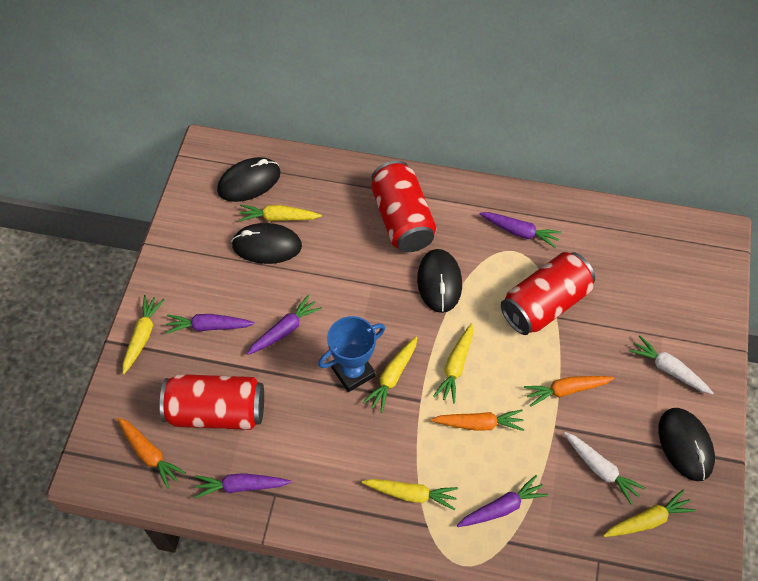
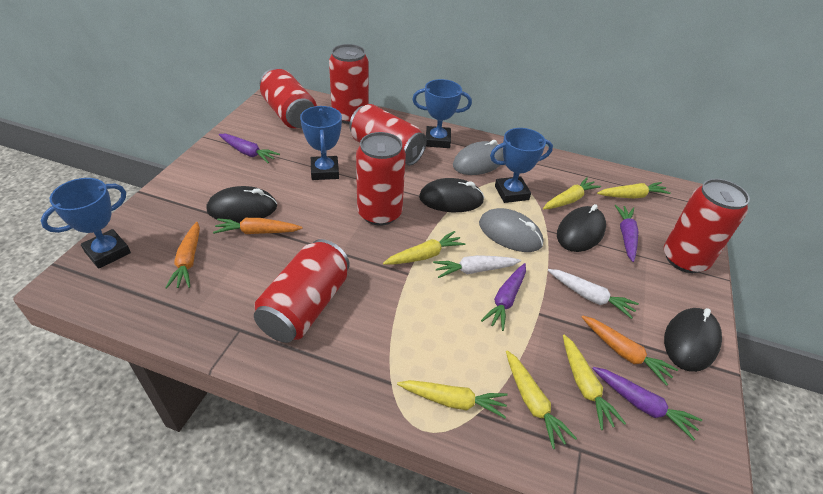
blue trophy: 1 -> 4
grey mouse: 0 -> 2
purple carrot: 5 -> 4
red can: 3 -> 6

